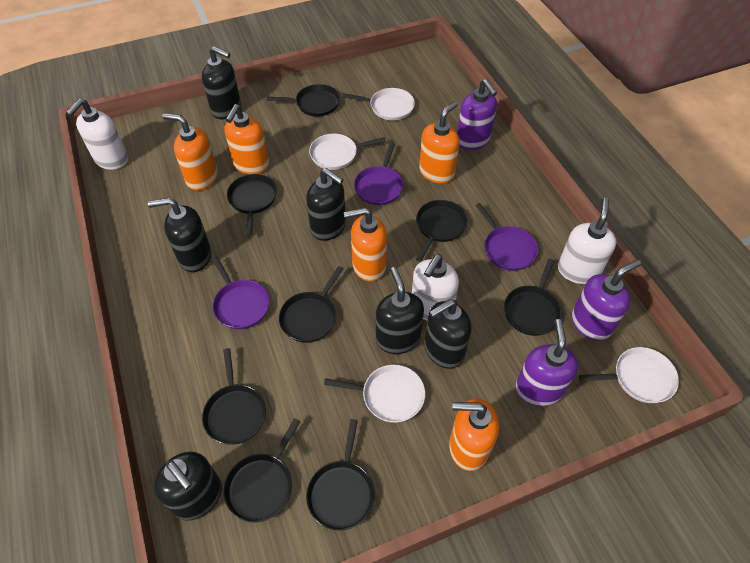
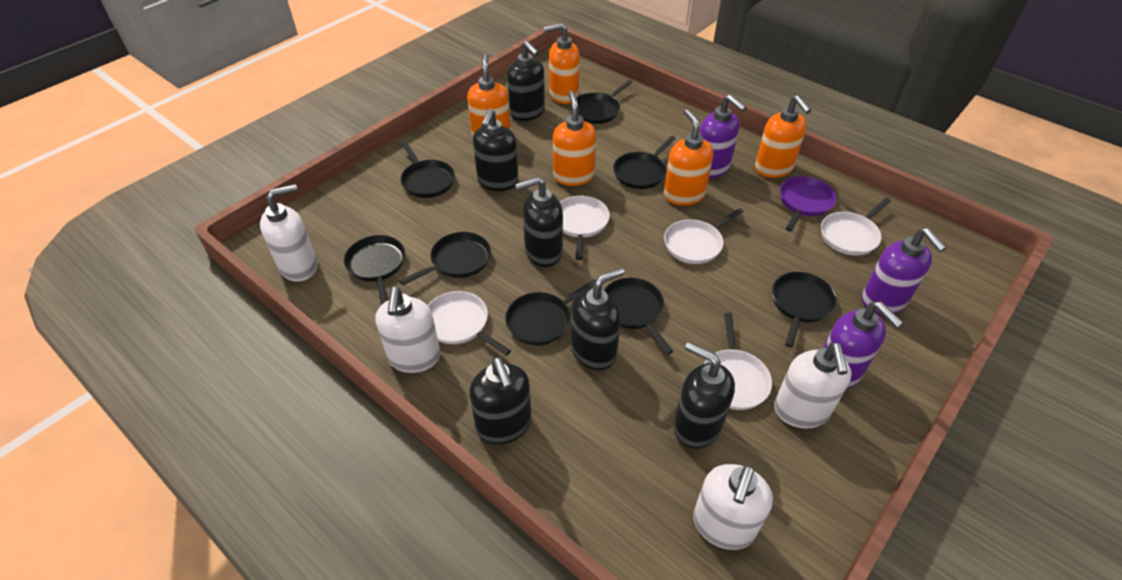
purple pan: 3 -> 1
white pan: 4 -> 5
white soap dispenser: 3 -> 4

